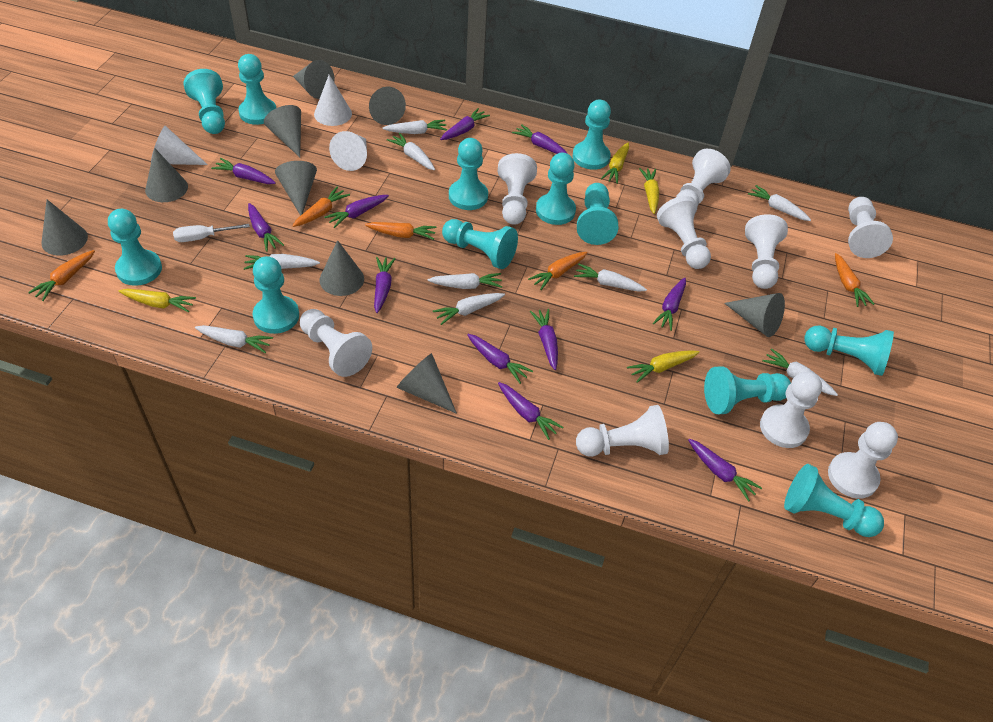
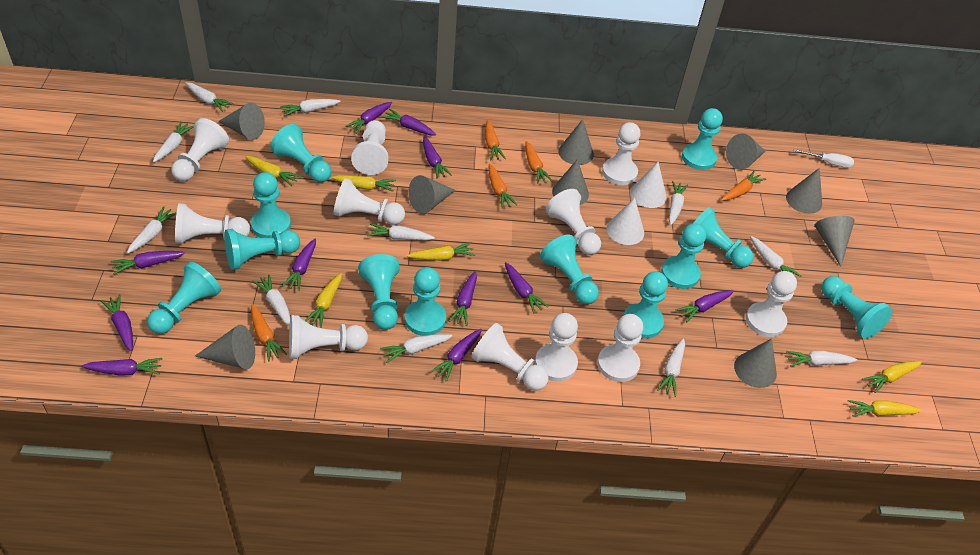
white carrot: 9 -> 11
white cone: 3 -> 2
white pawn: 9 -> 11
yellow carrot: 4 -> 6

